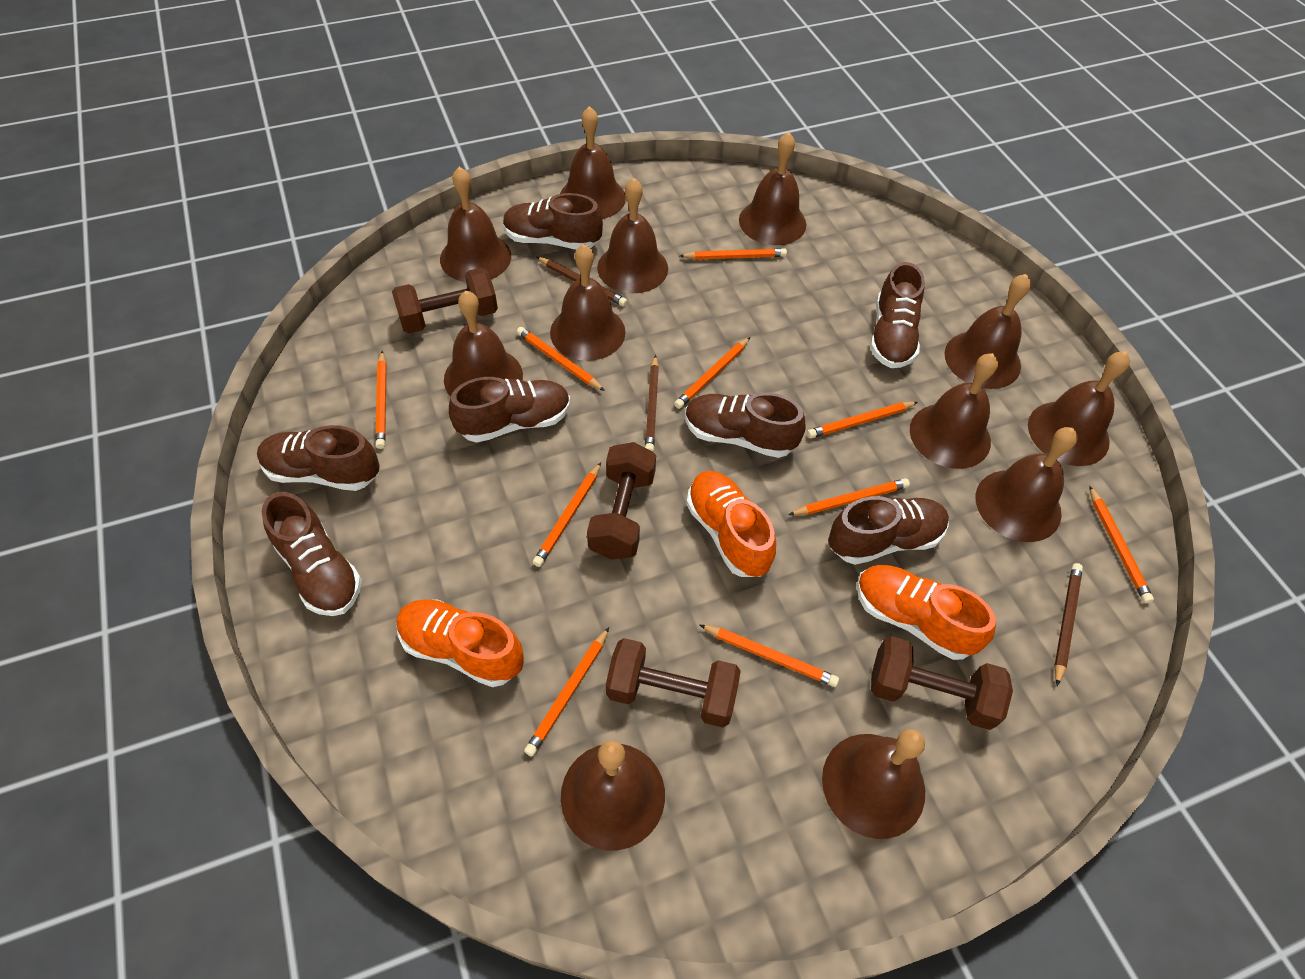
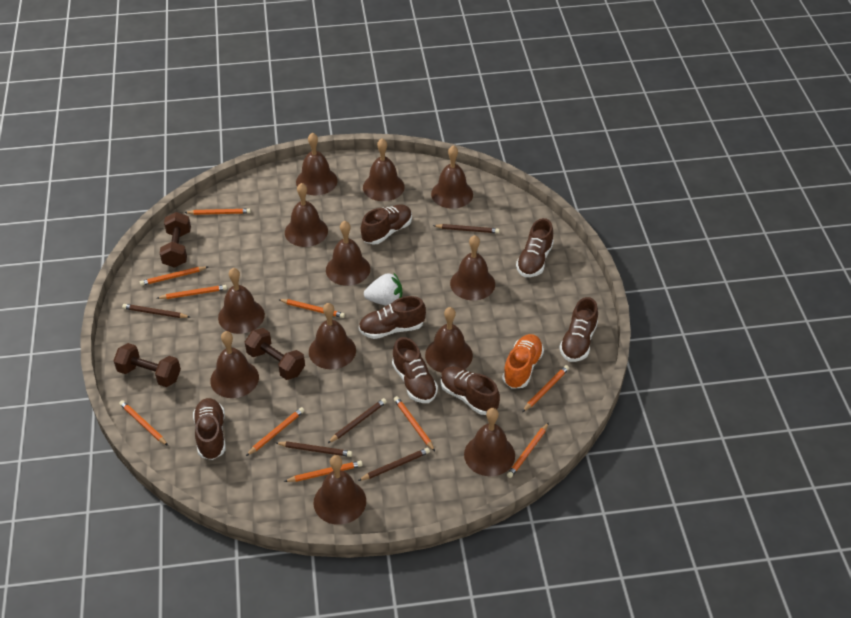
brown dumbbell: 4 -> 3
brown pencil: 3 -> 5
orange shoe: 3 -> 1
white strawberry: 0 -> 1

